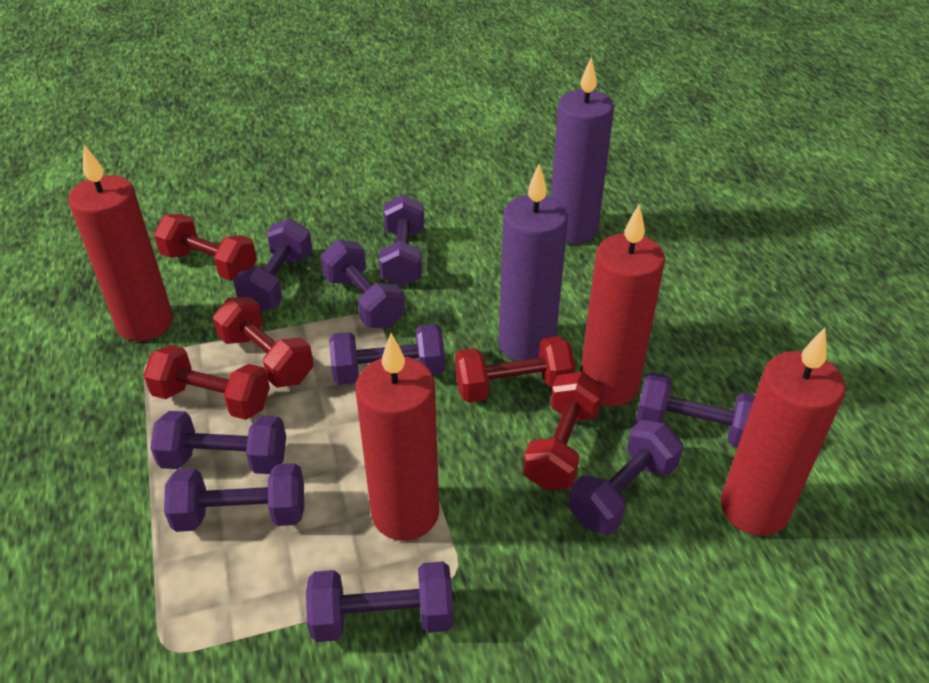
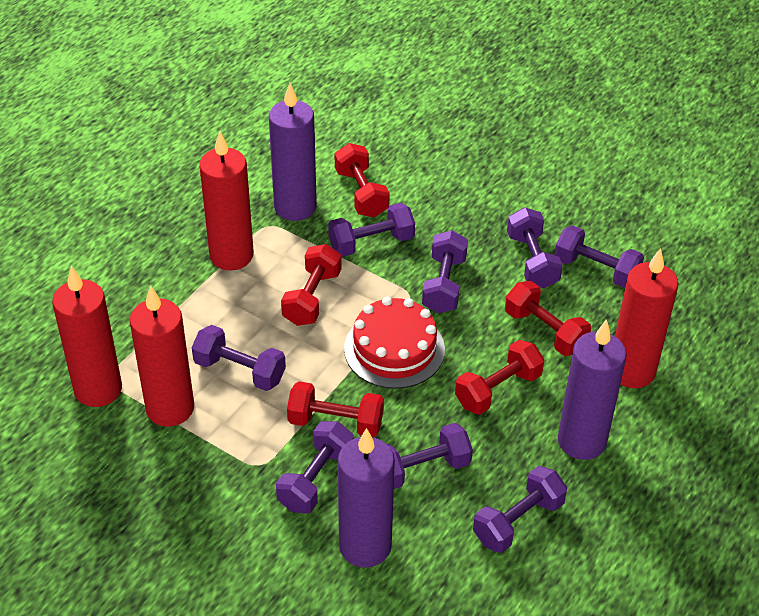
purple candle: 2 -> 3
purple dumbbell: 9 -> 8
red cake: 0 -> 1

